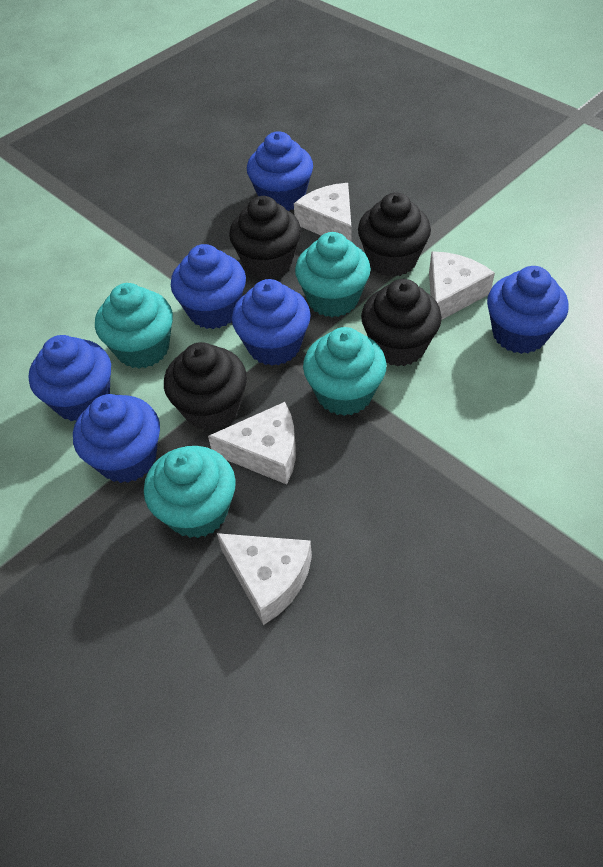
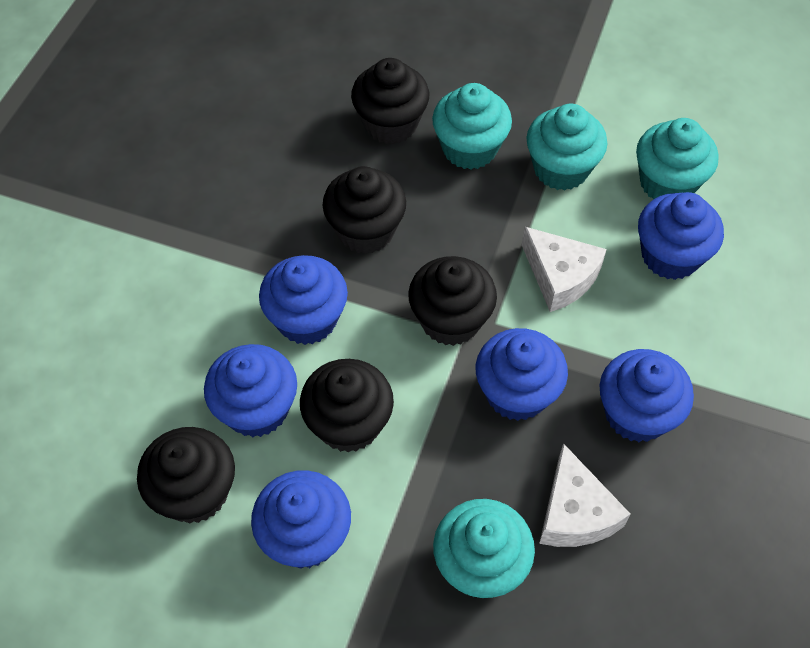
black cupcake: 4 -> 5
white cheese: 4 -> 2

